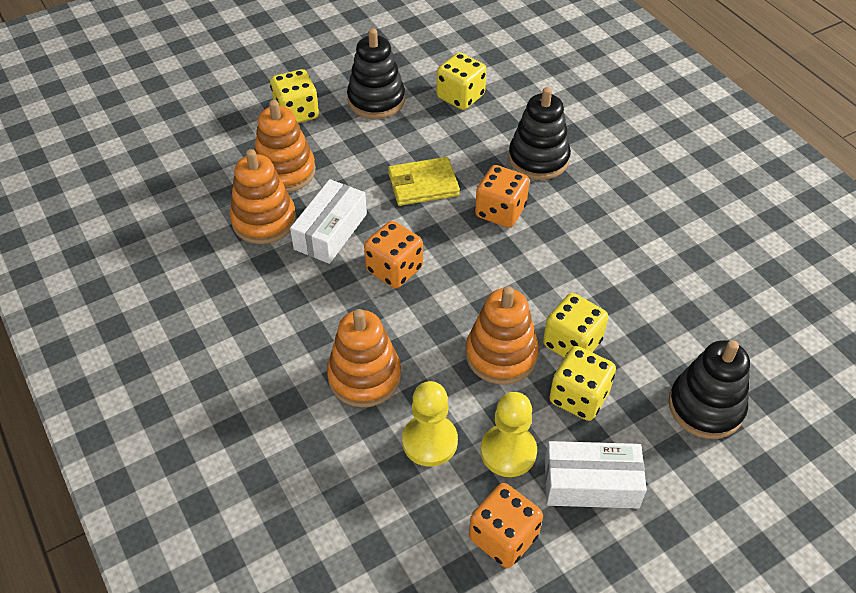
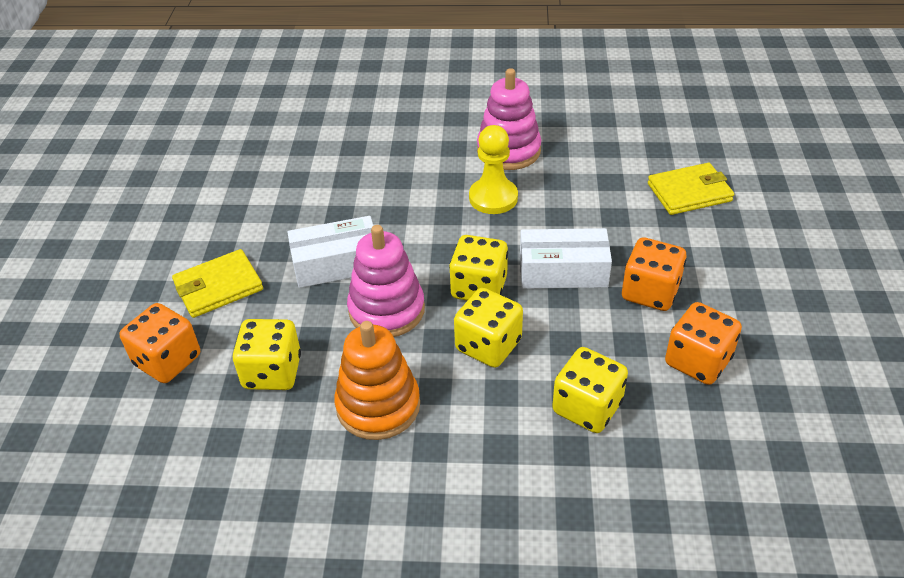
black stacking toy: 3 -> 0
orange stacking toy: 4 -> 1
pink stacking toy: 0 -> 2
yellow pawn: 2 -> 1
yellow wallet: 1 -> 2

